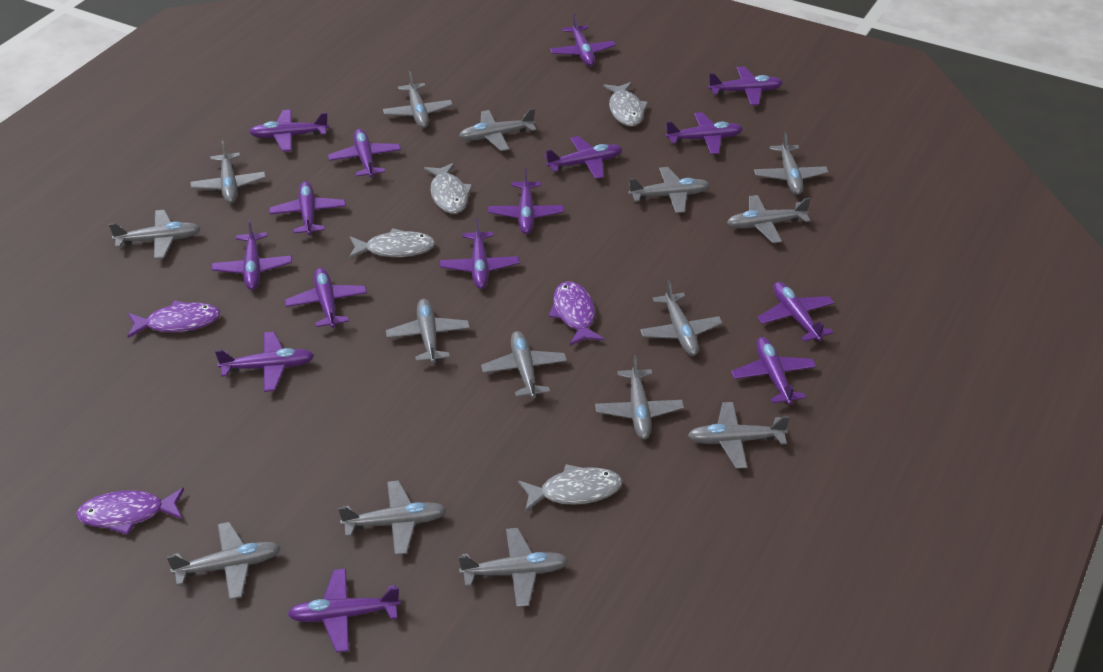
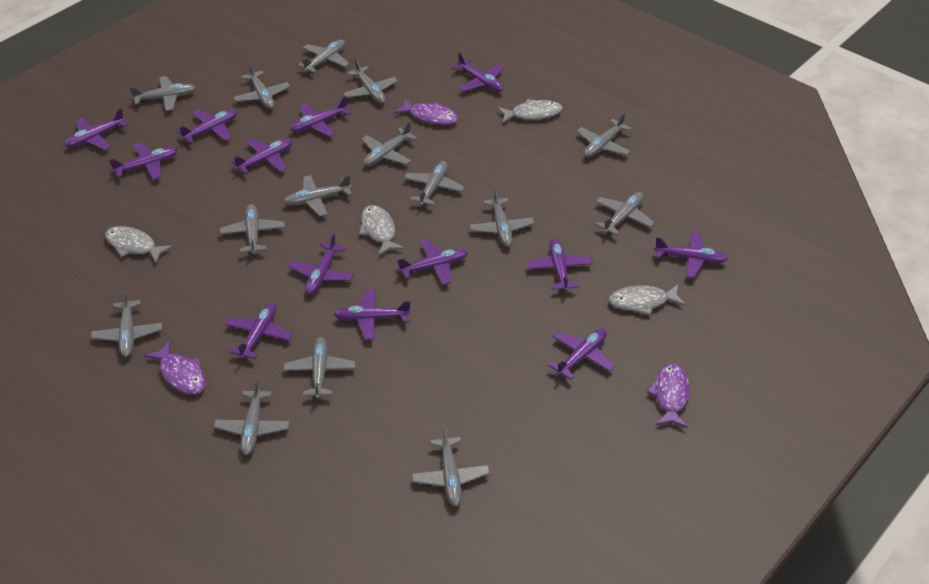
purple plane: 15 -> 13

